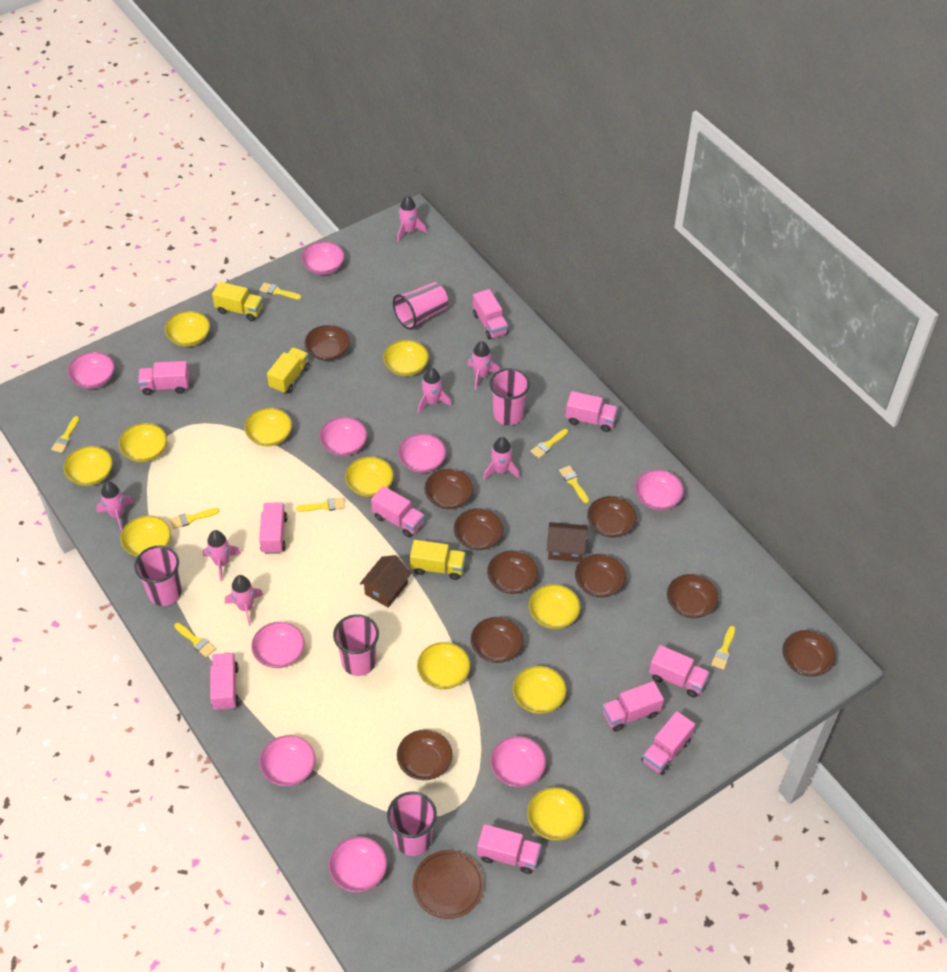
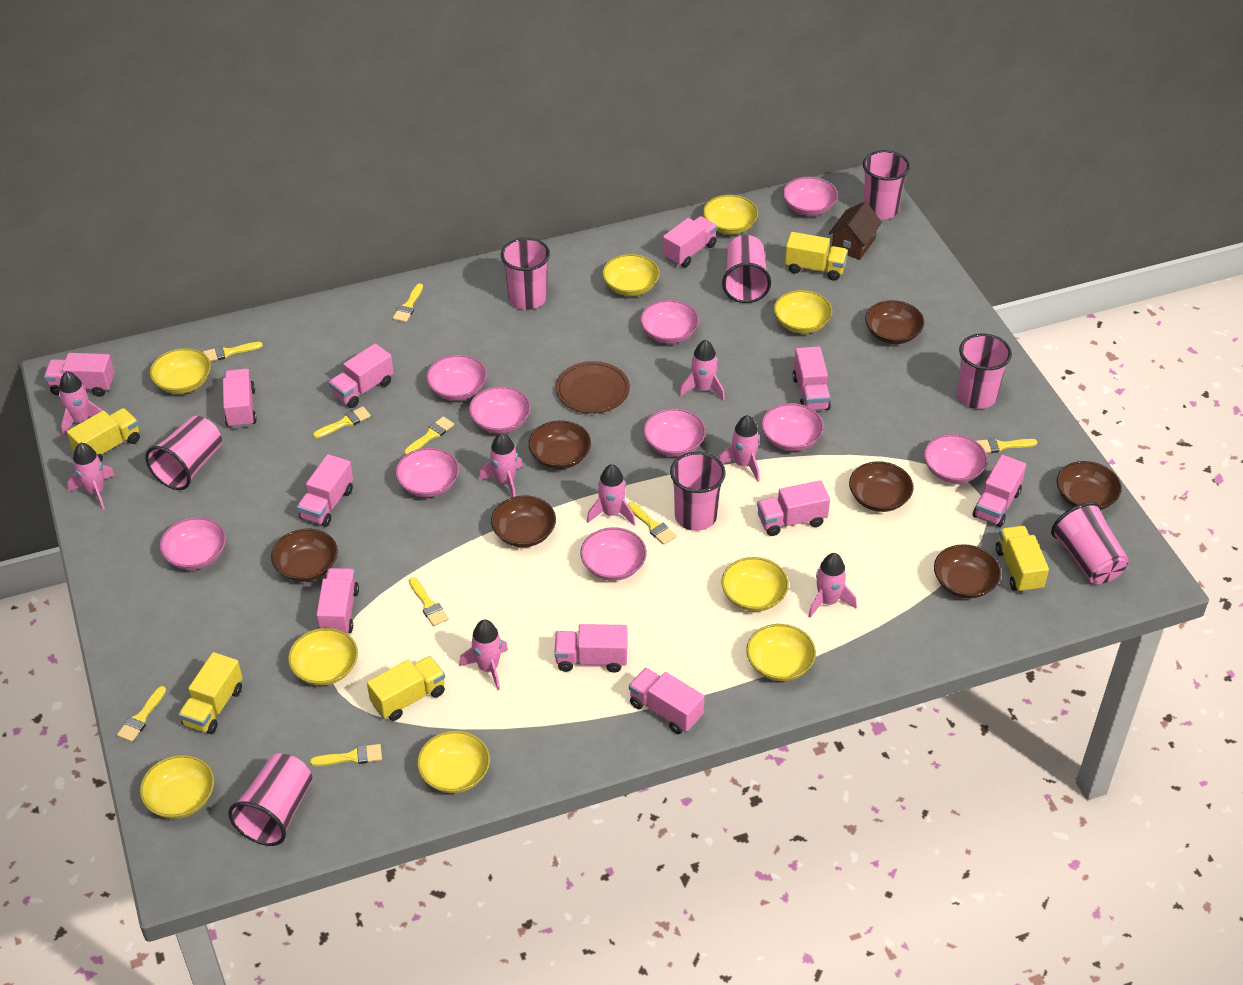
brown bowl: 10 -> 7
brown house: 2 -> 1
pink bowl: 9 -> 10
pink cup: 5 -> 8
pink rocket: 7 -> 8
pink truck: 10 -> 11
yellow bowl: 11 -> 9
yellow brush: 8 -> 9
yellow truck: 3 -> 5

